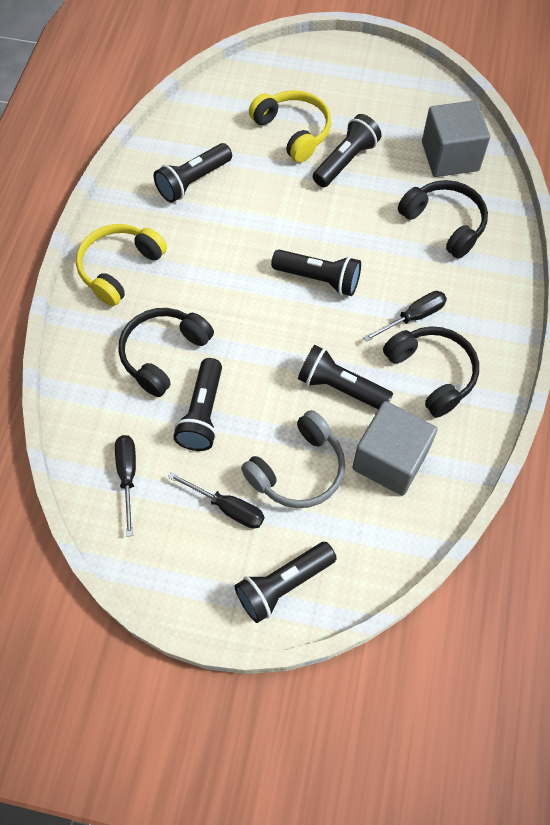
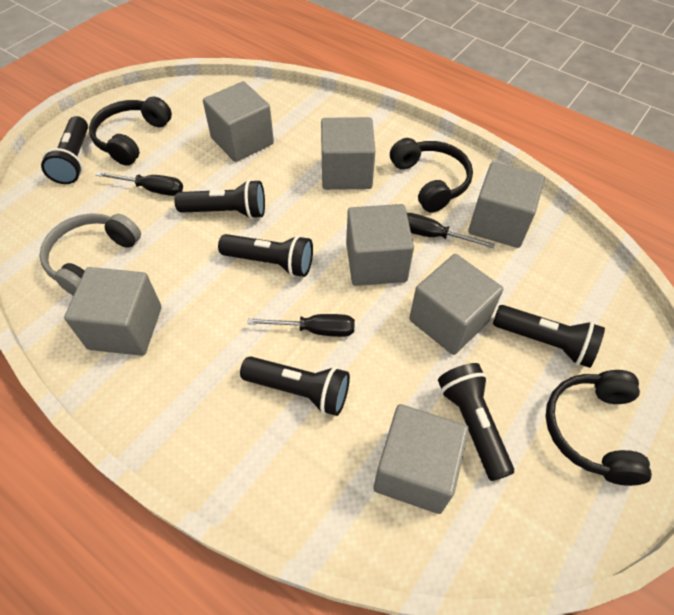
grey cube: 2 -> 7
yellow headphones: 2 -> 0

